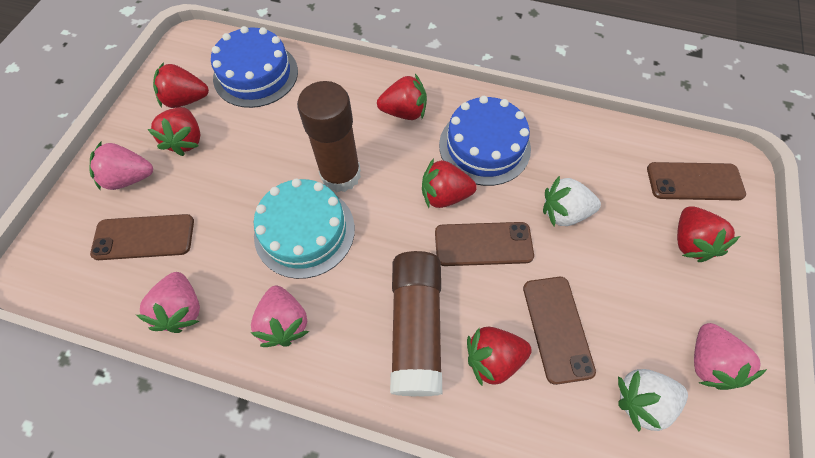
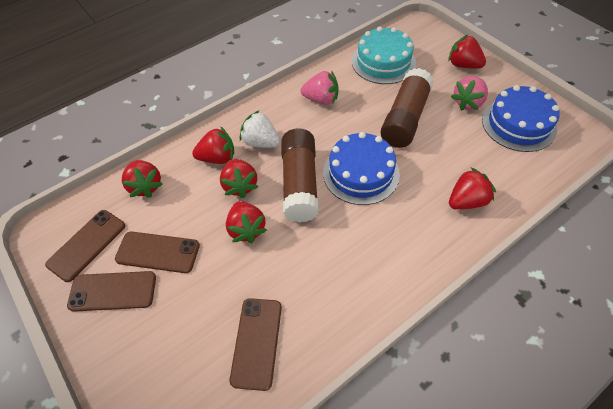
pink strawberry: 4 -> 2
white strawberry: 2 -> 1

